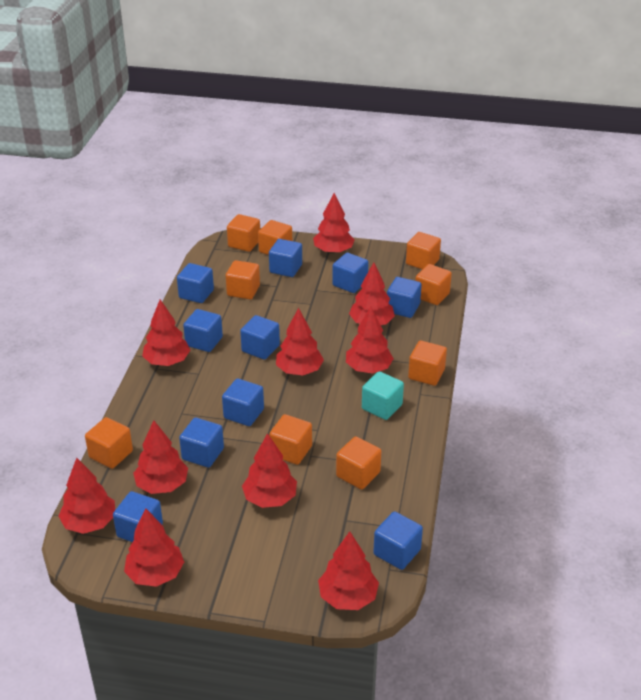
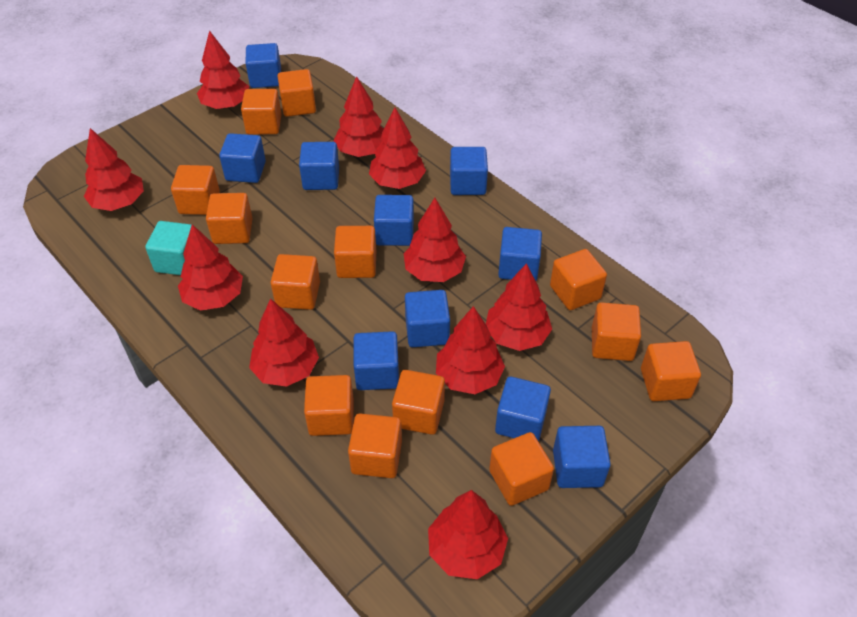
orange cube: 9 -> 13

